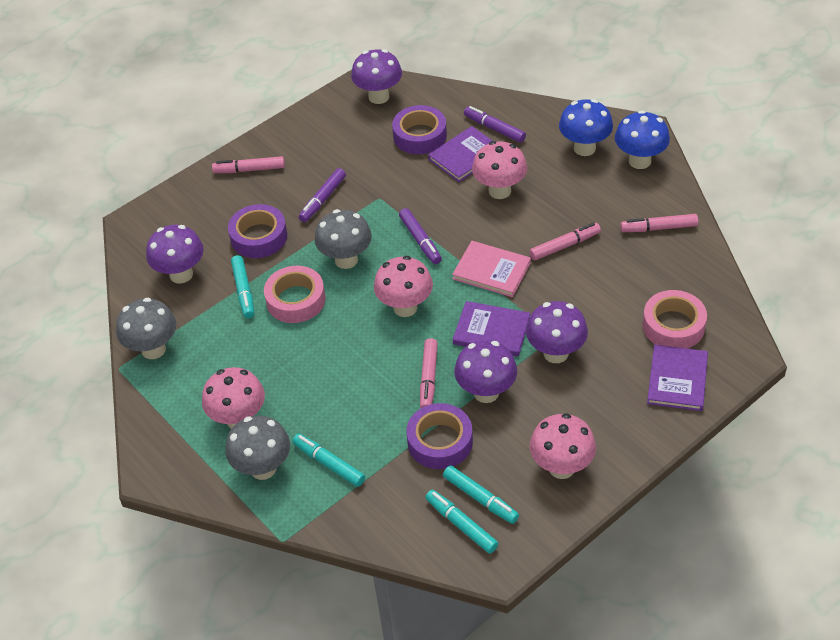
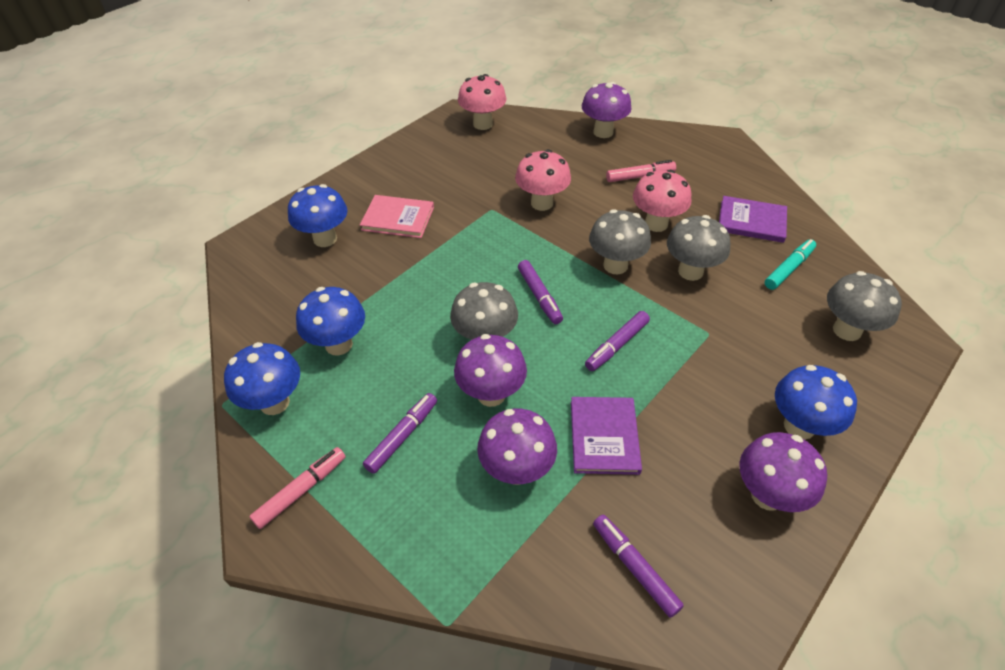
blue mushroom: 2 -> 4
grey mushroom: 3 -> 4
pink marker: 4 -> 2
pink mushroom: 4 -> 3
pink tape: 2 -> 0
purple book: 3 -> 2
purple marker: 3 -> 4
purple tape: 3 -> 0
turquoise marker: 4 -> 1

